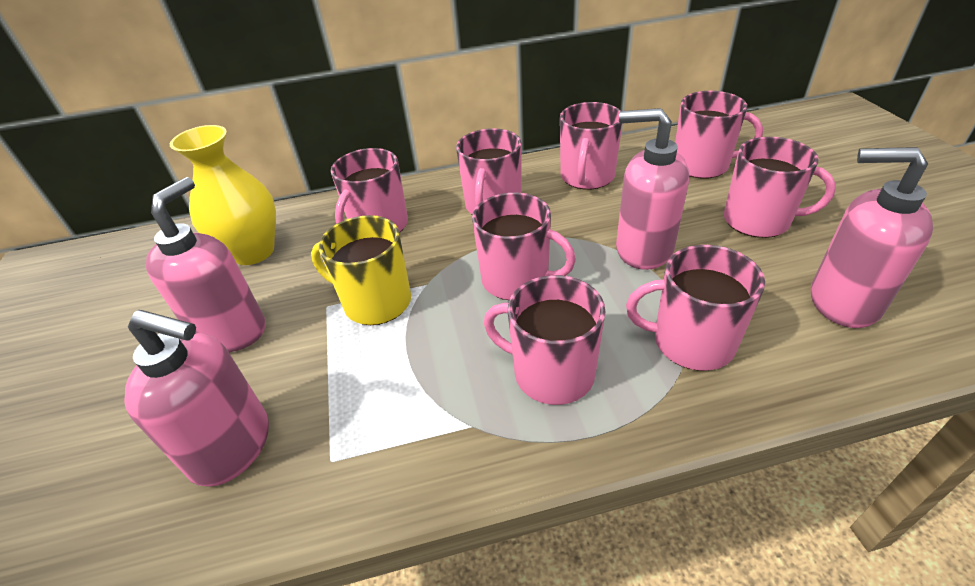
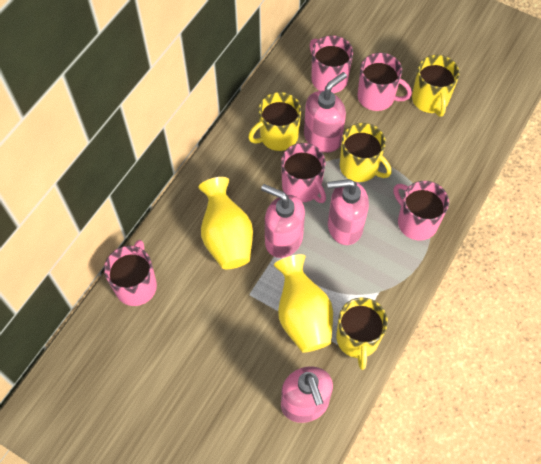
pink mug: 8 -> 5
yellow mug: 1 -> 4
yellow vase: 1 -> 2

